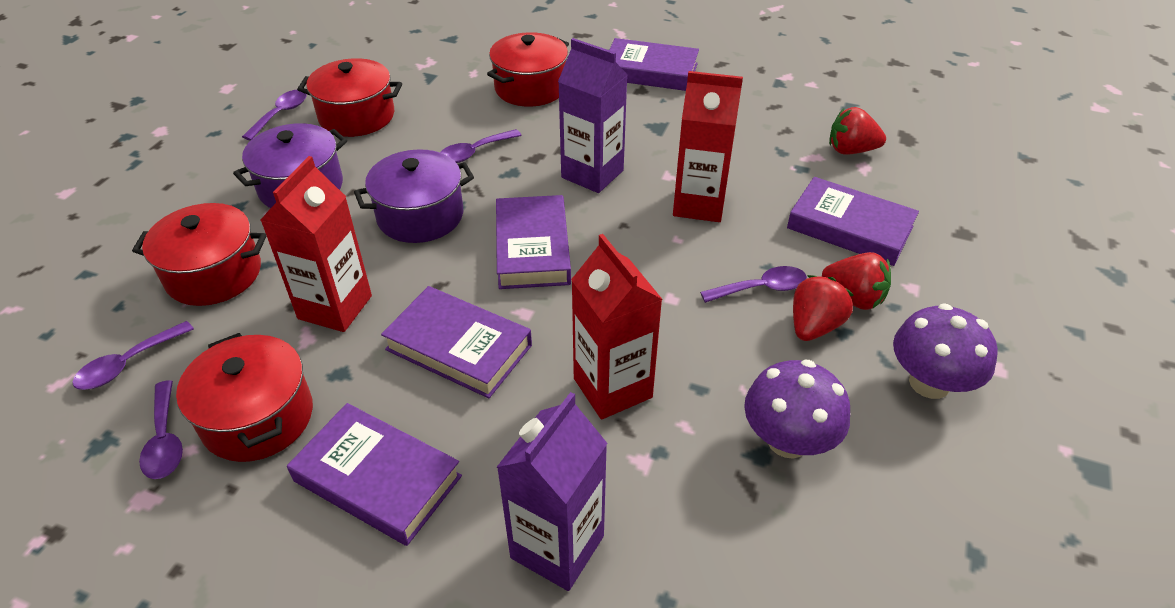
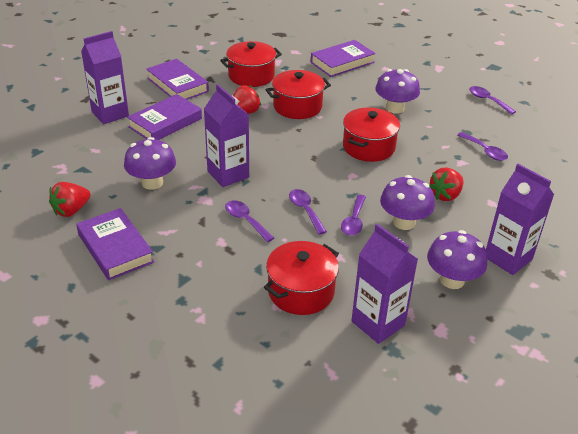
purple book: 5 -> 4
purple carton: 2 -> 4
purple mushroom: 2 -> 4
purple pot: 2 -> 0
red carton: 3 -> 0

